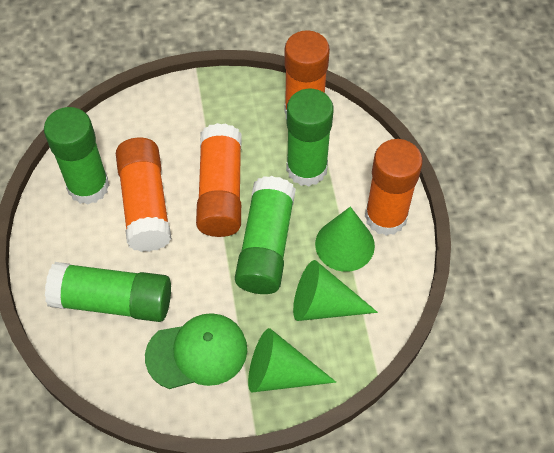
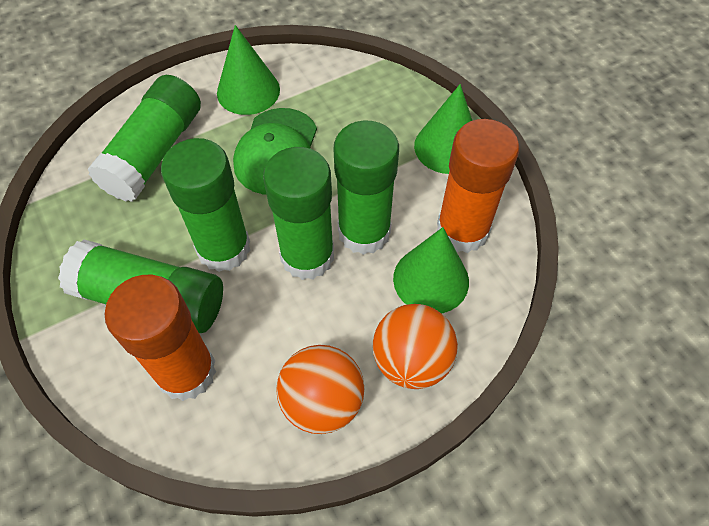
green glue stick: 4 -> 5
orange ball: 0 -> 2
orange glue stick: 4 -> 2

